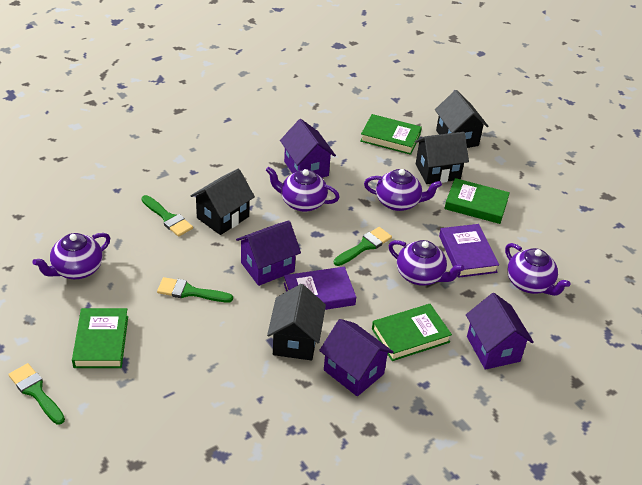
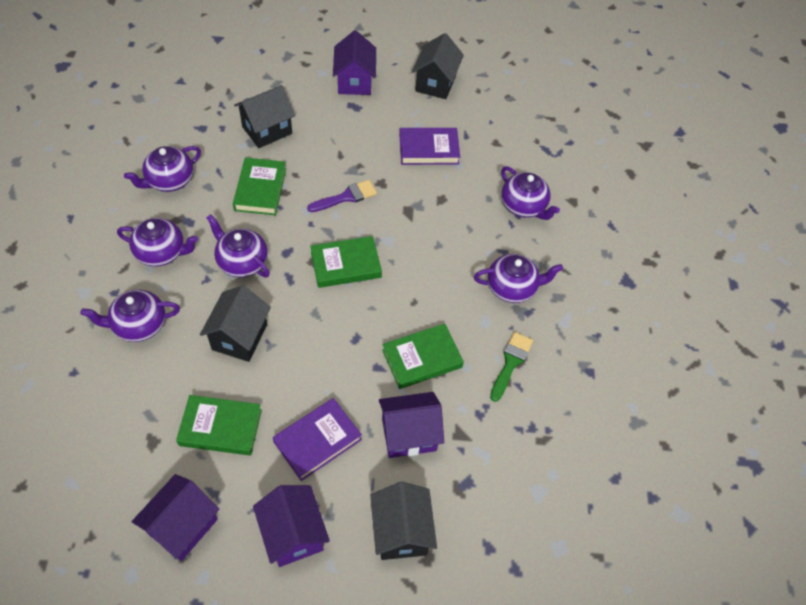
green brush: 4 -> 1
purple brush: 0 -> 1
purple teapot: 5 -> 6

